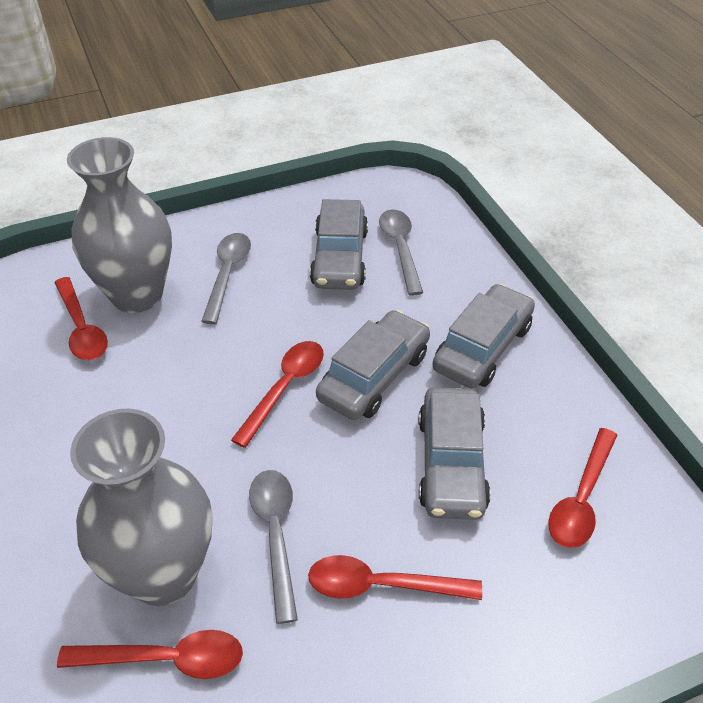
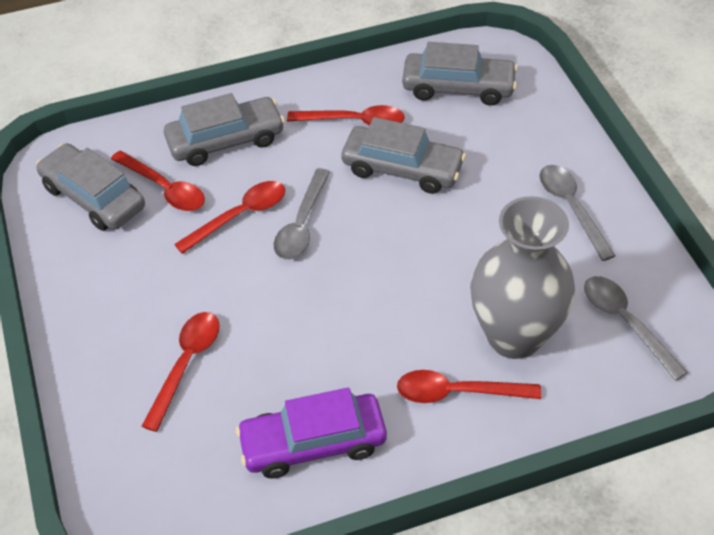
grey vase: 2 -> 1
purple car: 0 -> 1

